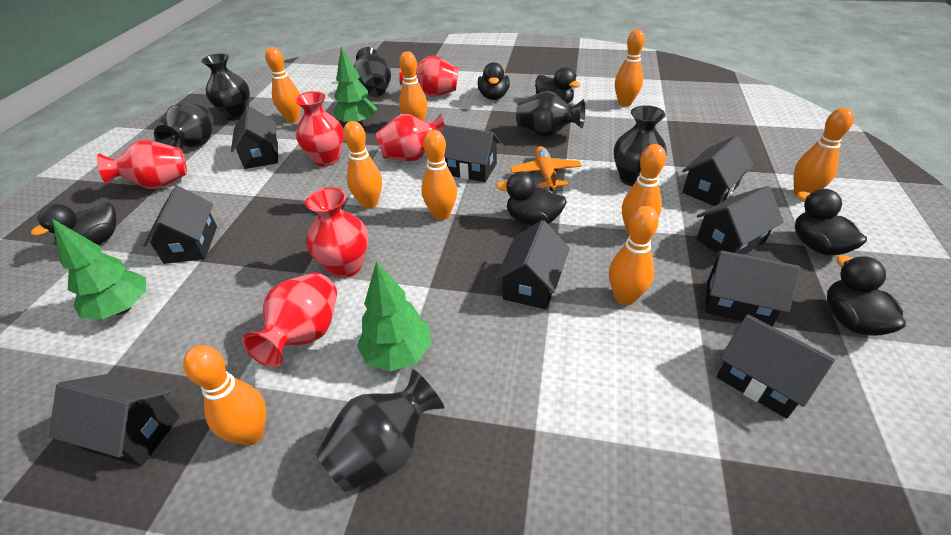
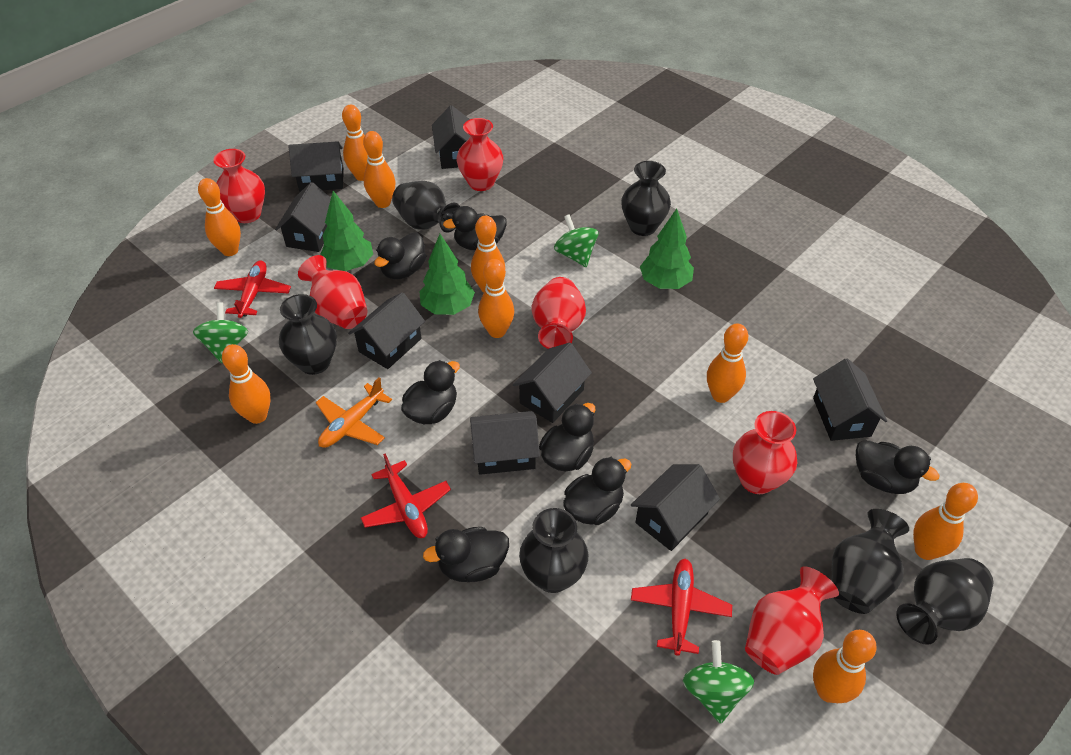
black duck: 6 -> 7
black house: 9 -> 8
green spinning top: 0 -> 3
red plane: 0 -> 3

